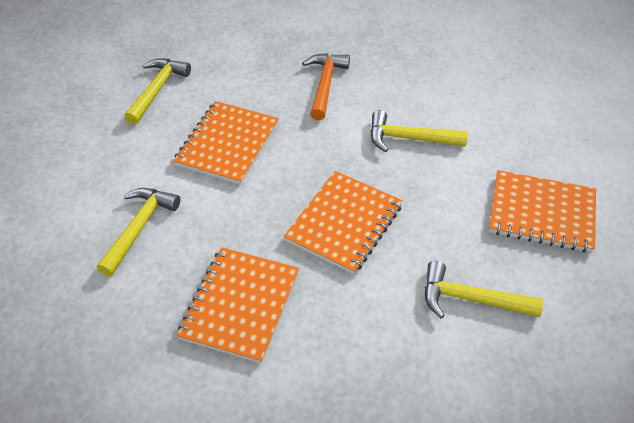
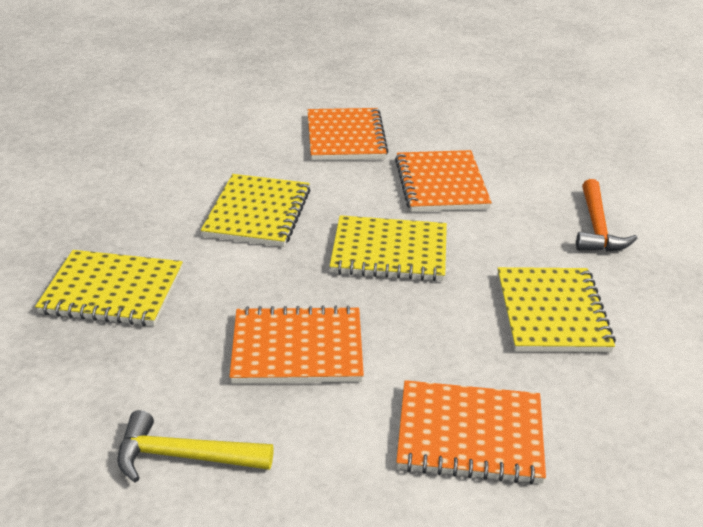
yellow hammer: 4 -> 1
yellow notebook: 0 -> 4

